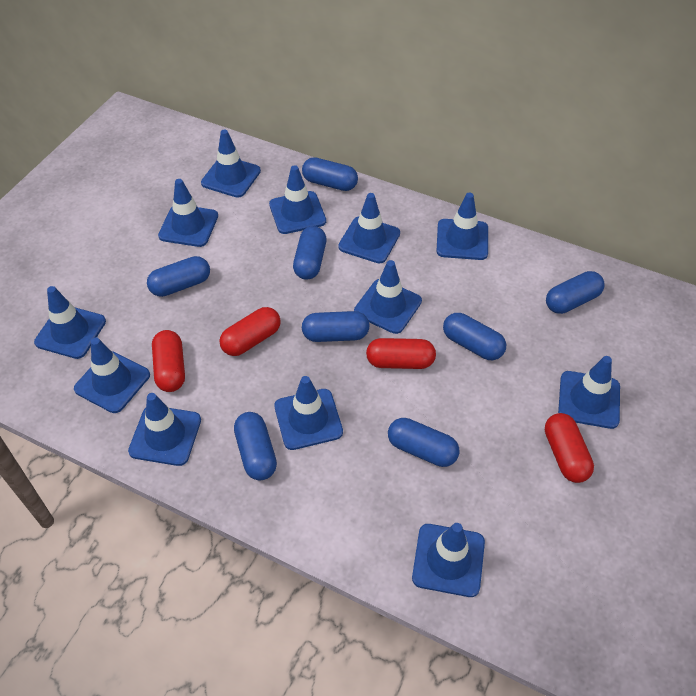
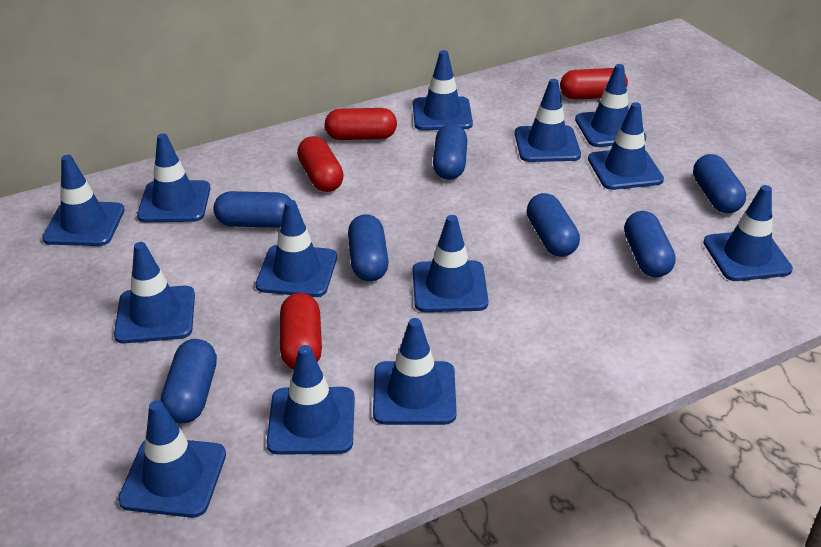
blue capsule: 8 -> 7
blue traffic cone: 12 -> 13

